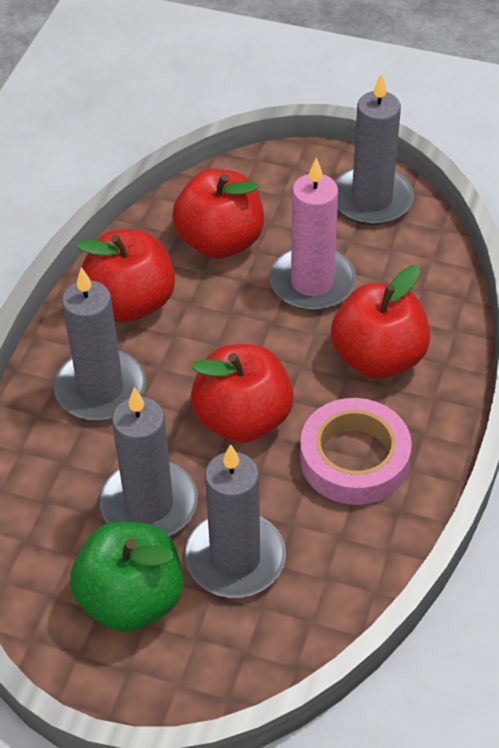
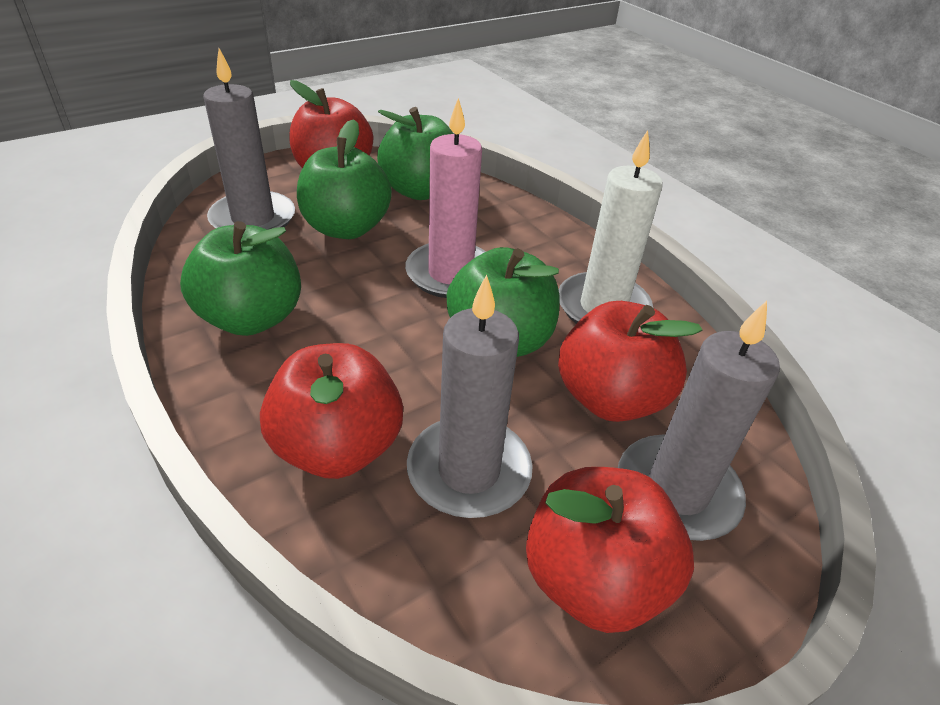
green apple: 1 -> 4
grey candle: 4 -> 3
pink tape: 1 -> 0
white candle: 0 -> 1

